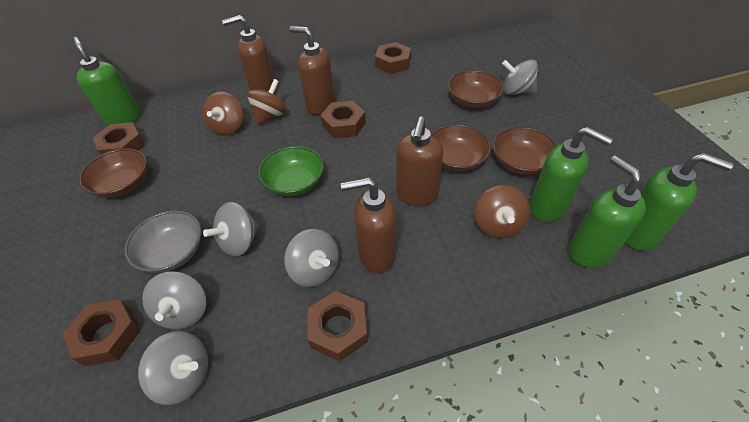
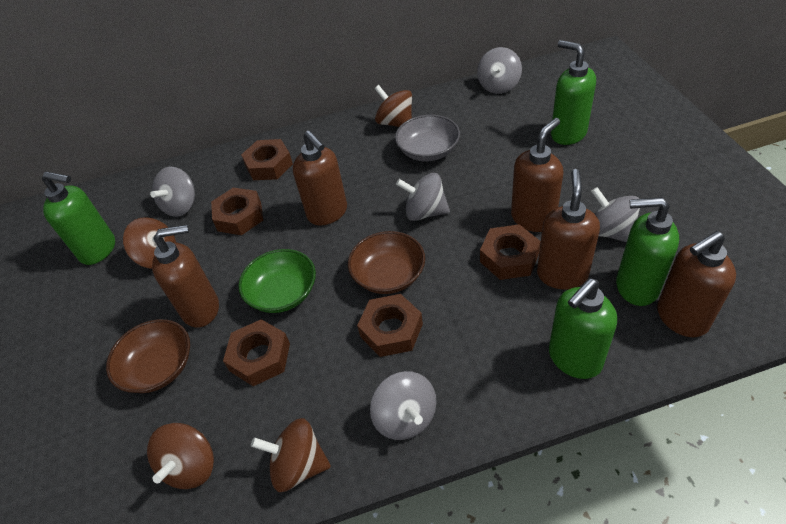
brown bowl: 4 -> 2
brown soap dispenser: 4 -> 5
brown spinning top: 3 -> 4

